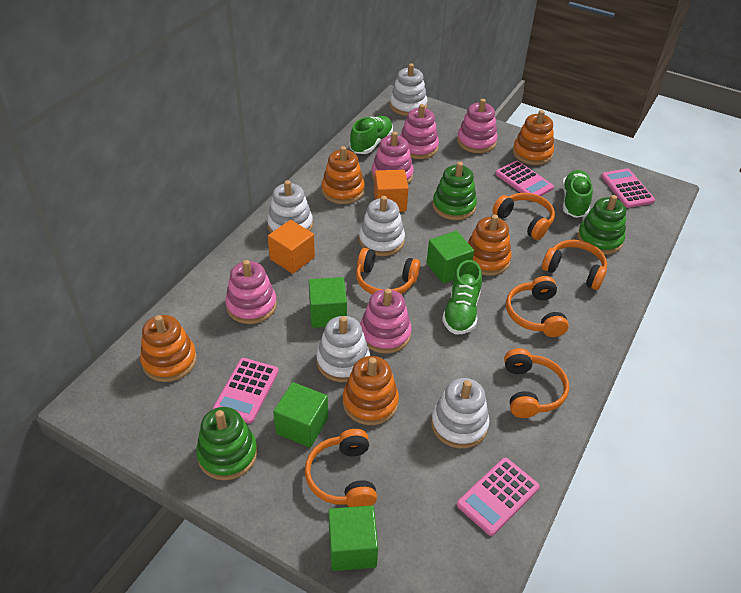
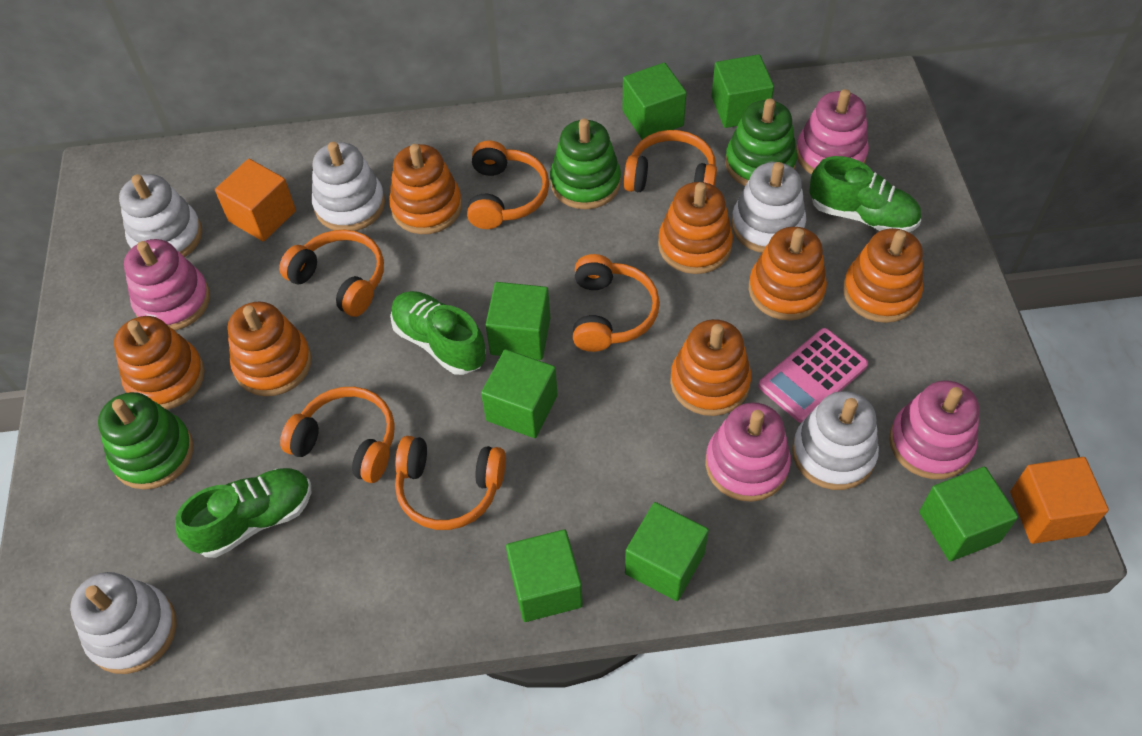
green cube: 4 -> 7
orange stacking toy: 5 -> 7
pink calculator: 4 -> 1
pink stacking toy: 5 -> 4

